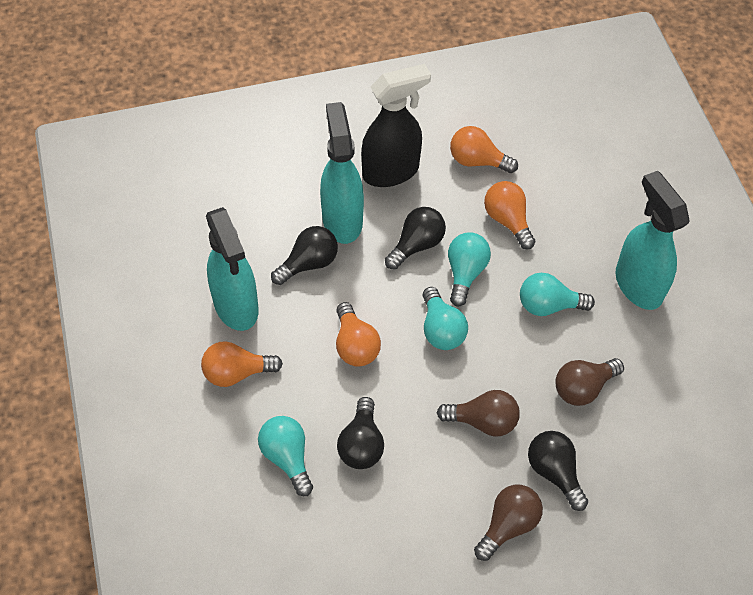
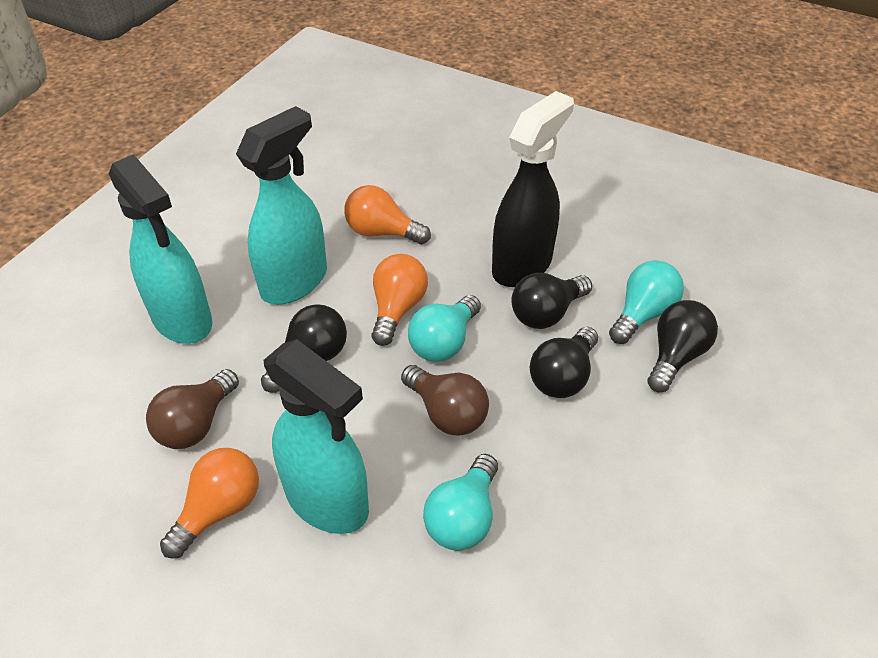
brown light bulb: 3 -> 2
orange light bulb: 4 -> 3
turquoise light bulb: 4 -> 3

